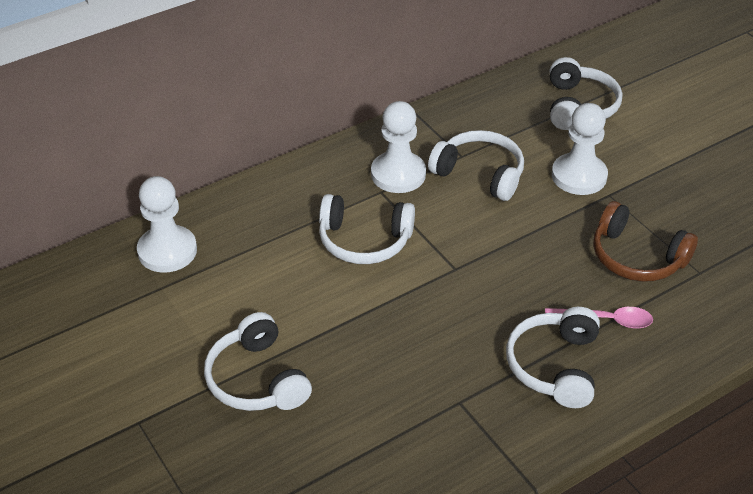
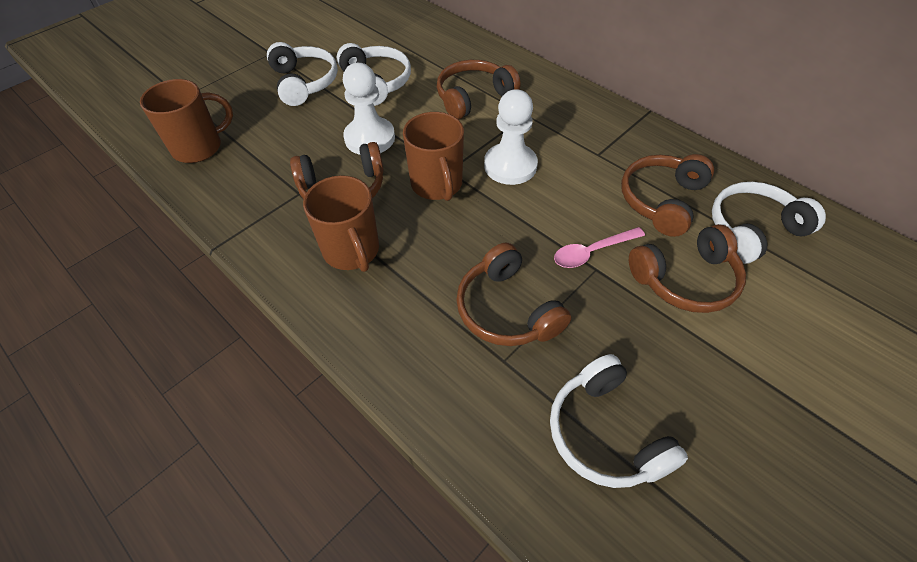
brown headphones: 1 -> 5
brown mug: 0 -> 3
white headphones: 5 -> 4
white pawn: 3 -> 2

